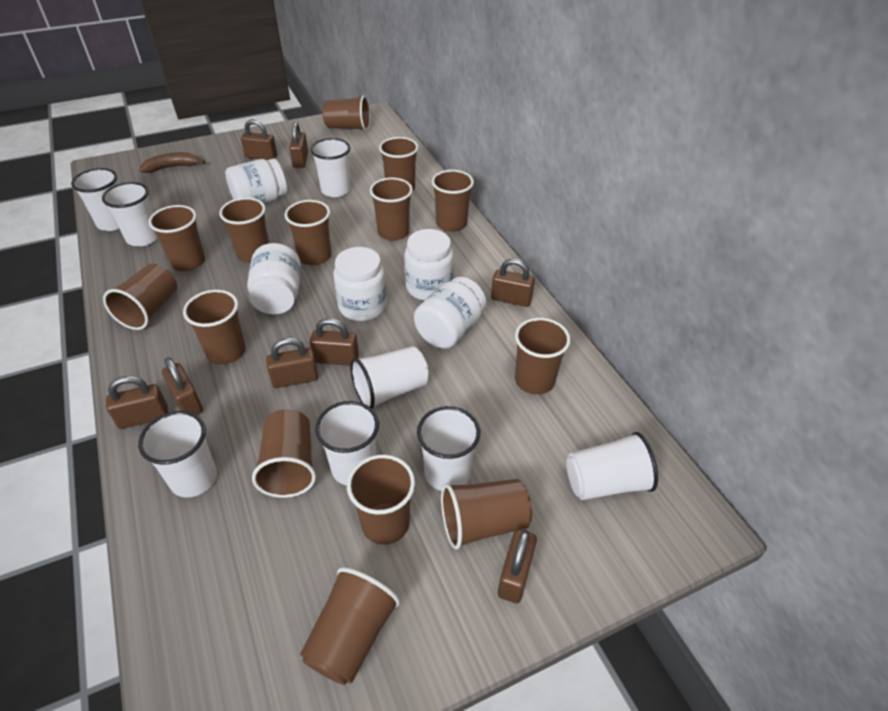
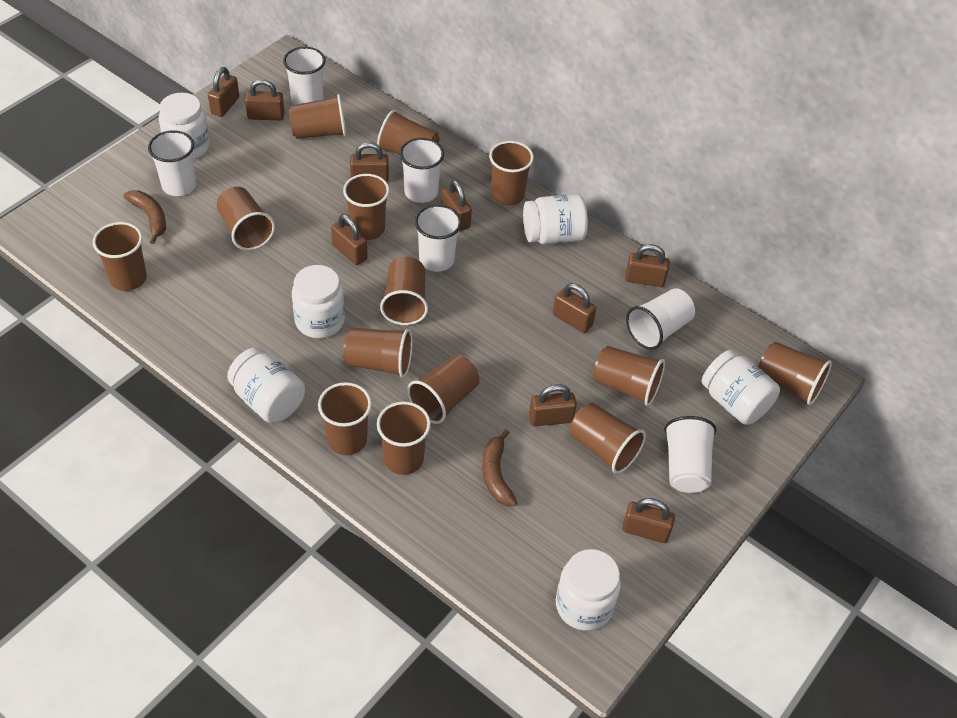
brown banana: 1 -> 2
brown padlock: 8 -> 9
white cup: 8 -> 6
white jar: 5 -> 6

